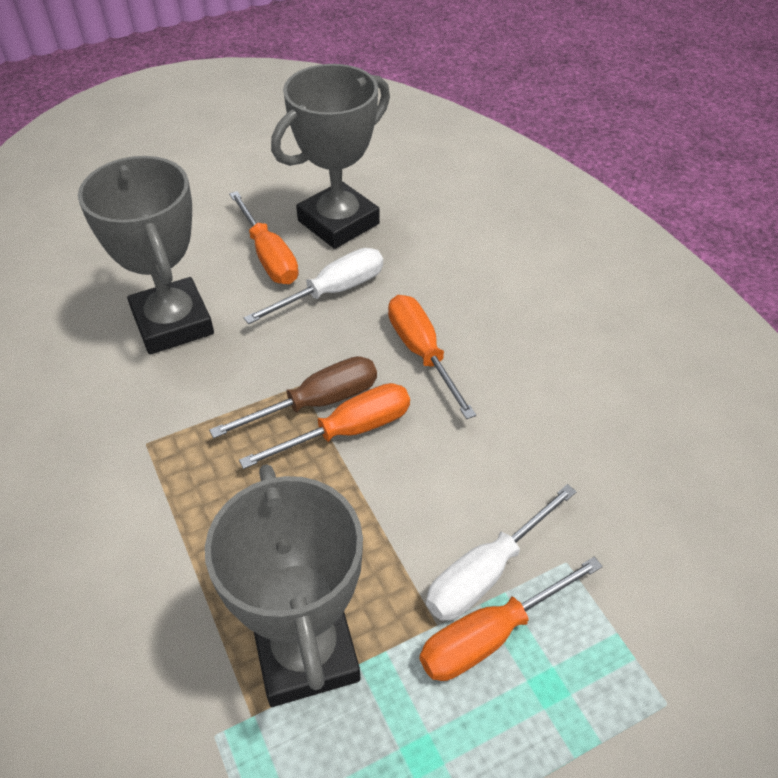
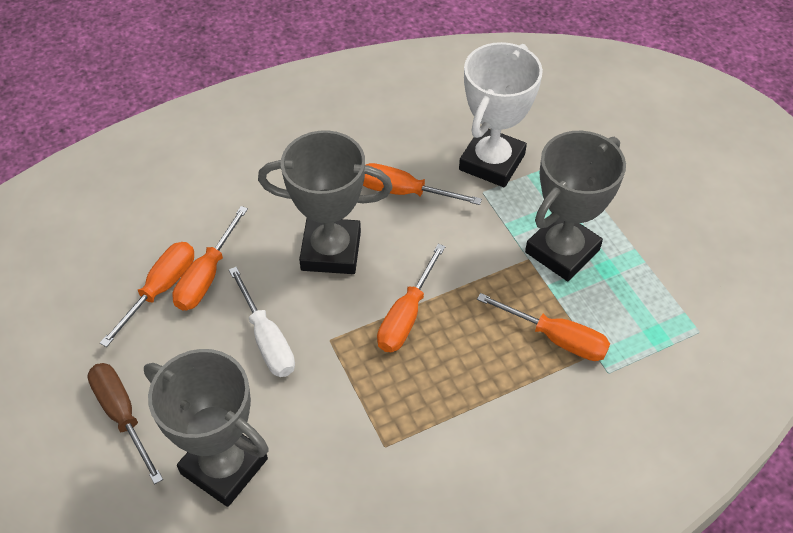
orange screwdriver: 4 -> 5
white screwdriver: 2 -> 1
white trophy: 0 -> 1

